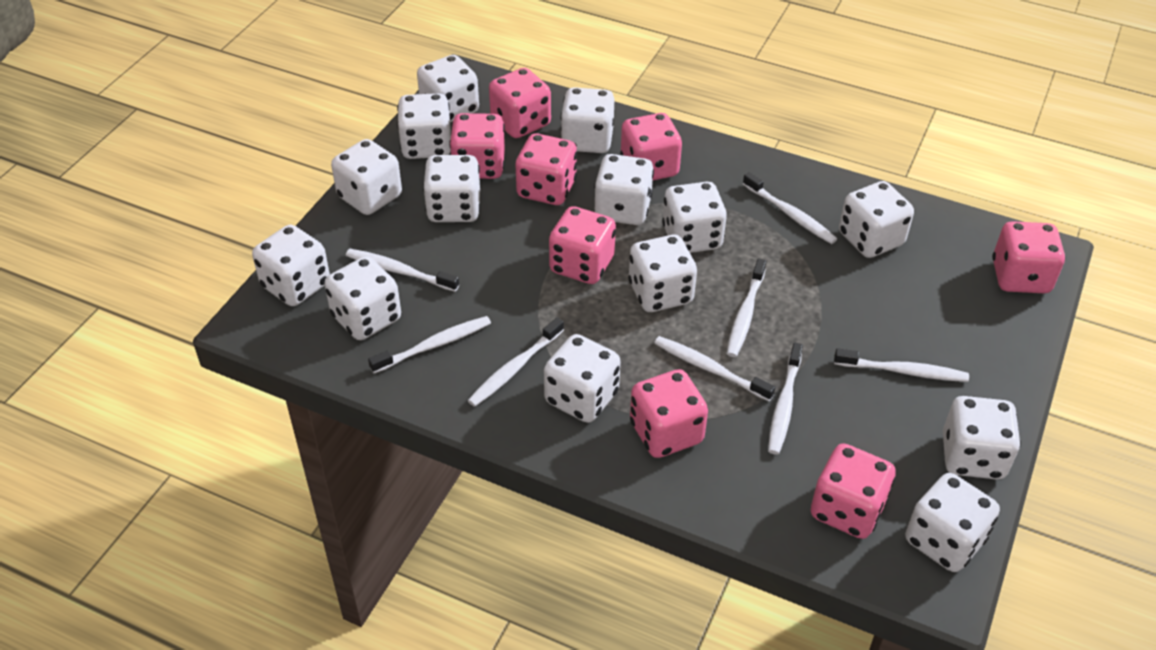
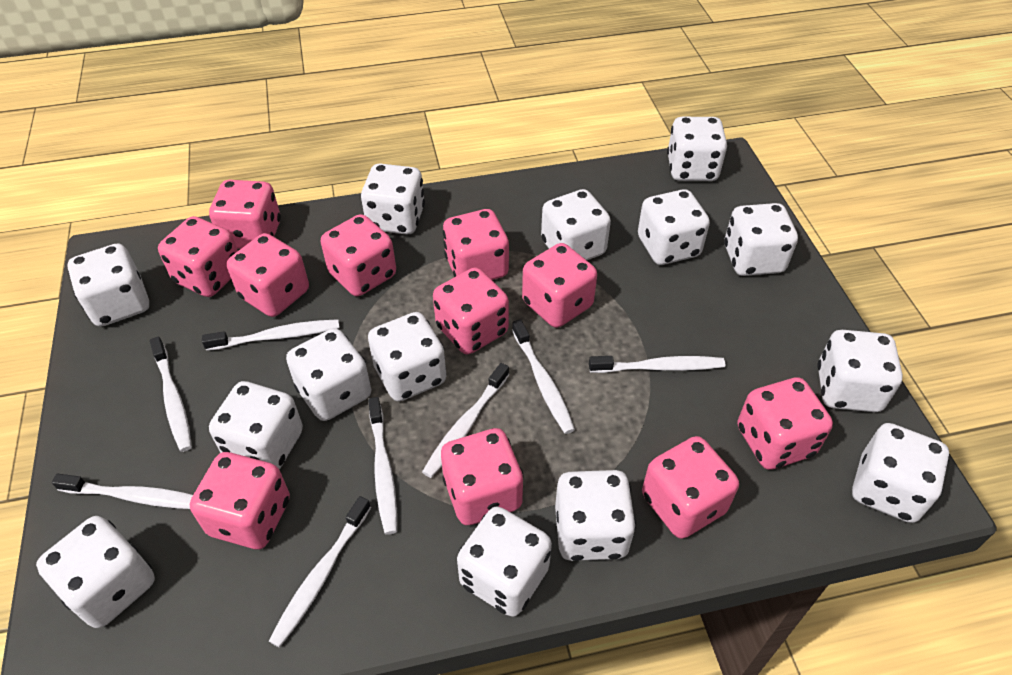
pink dice: 8 -> 11

